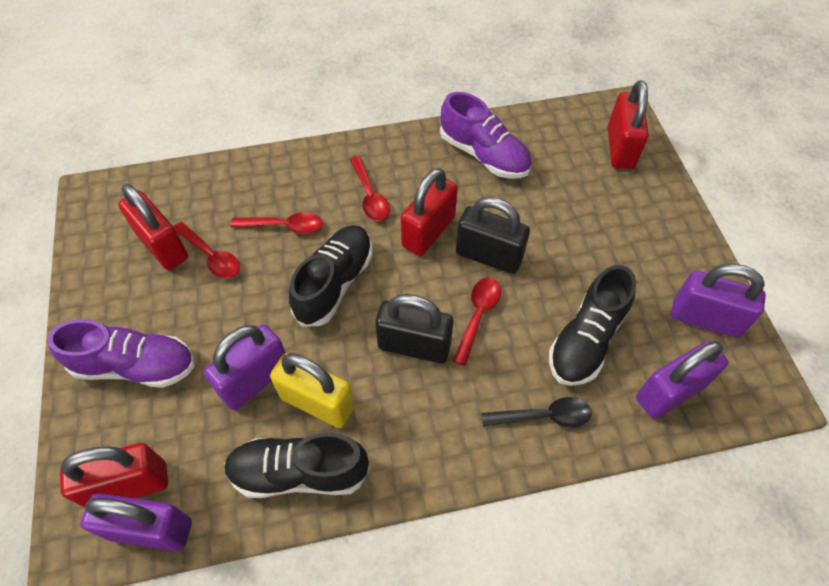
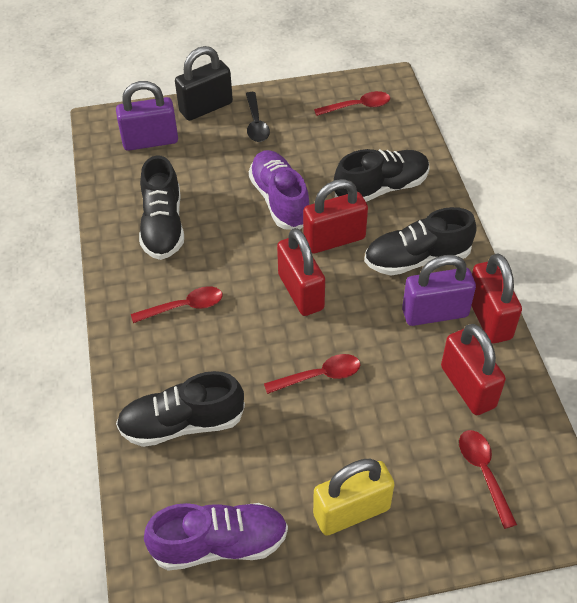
black padlock: 2 -> 1
black shoe: 3 -> 4
purple padlock: 4 -> 2

